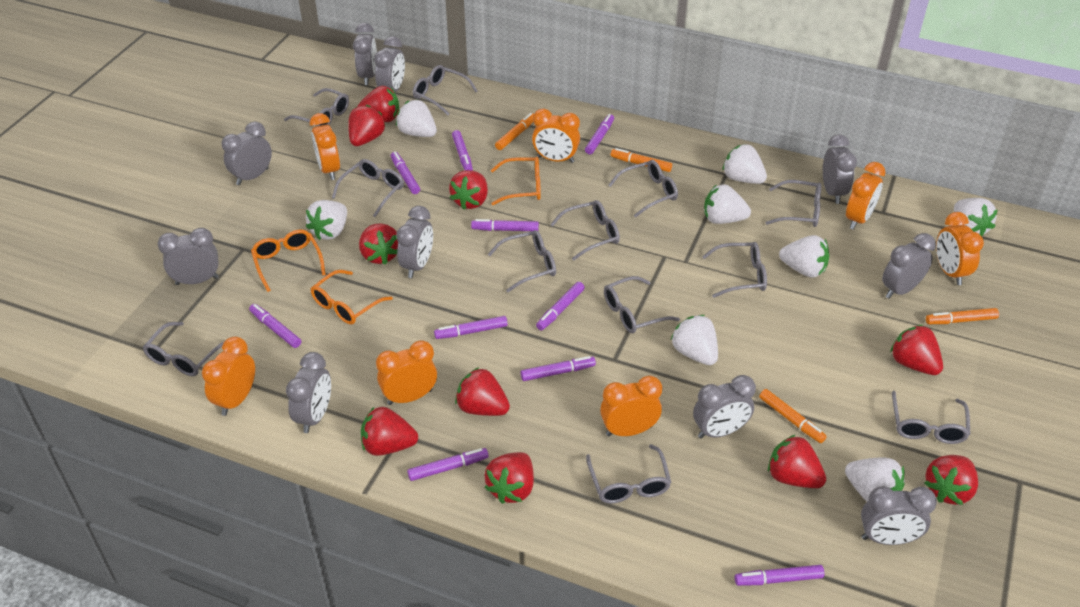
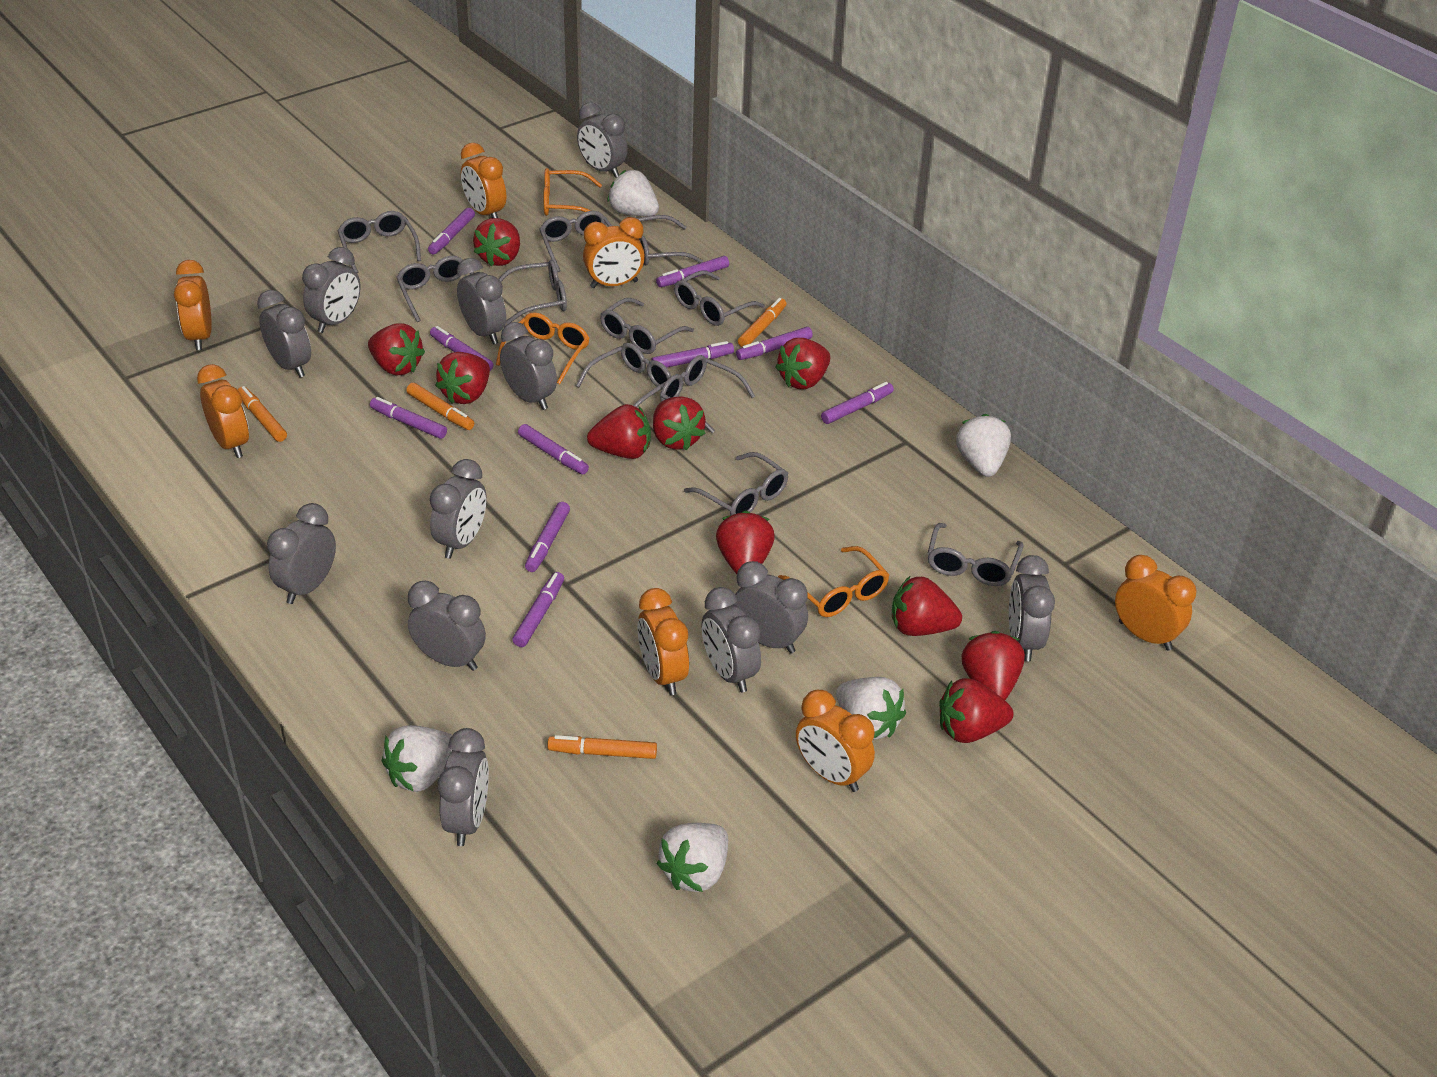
grey clock: 10 -> 12
grey glasses: 12 -> 11
white strawberry: 8 -> 5

